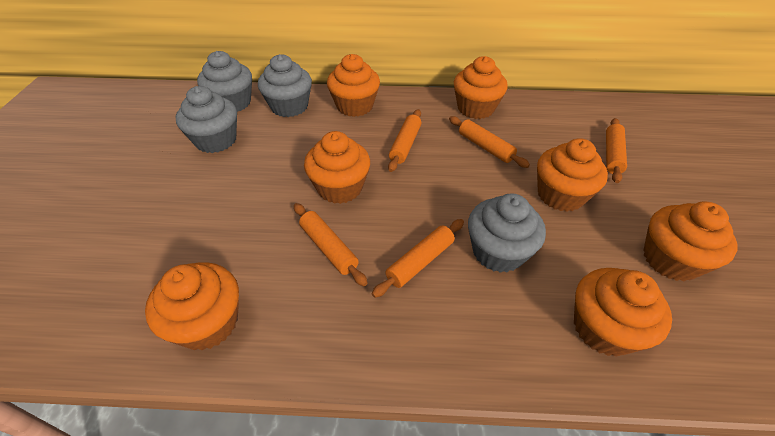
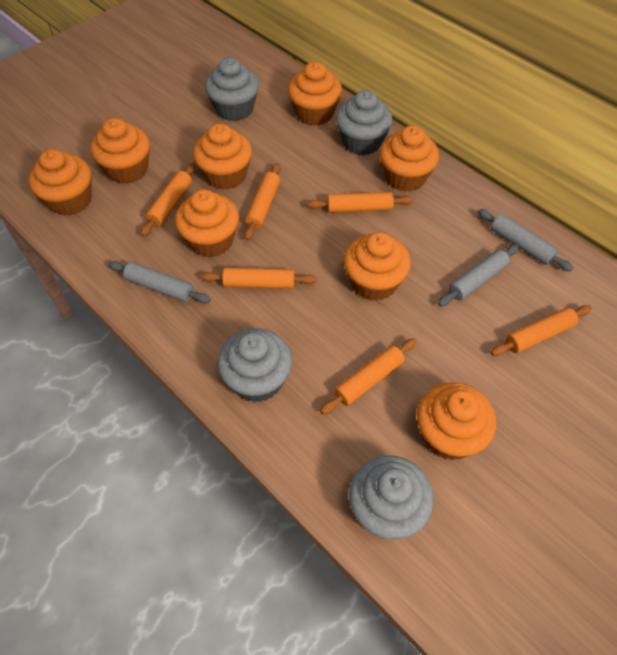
grey rolling pin: 0 -> 3
orange cupcake: 7 -> 8
orange rolling pin: 5 -> 6

